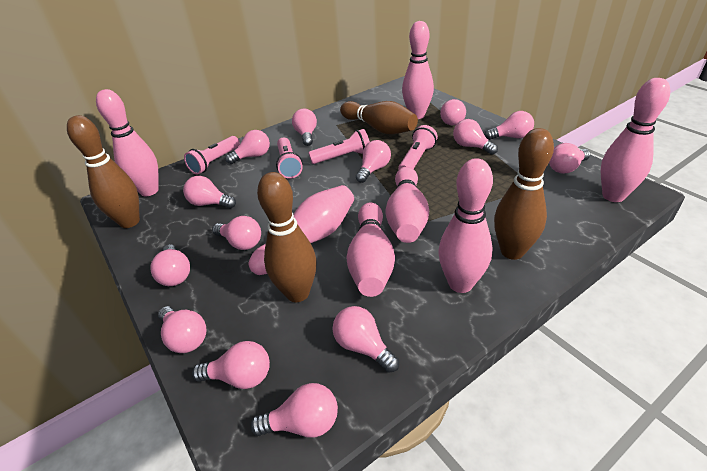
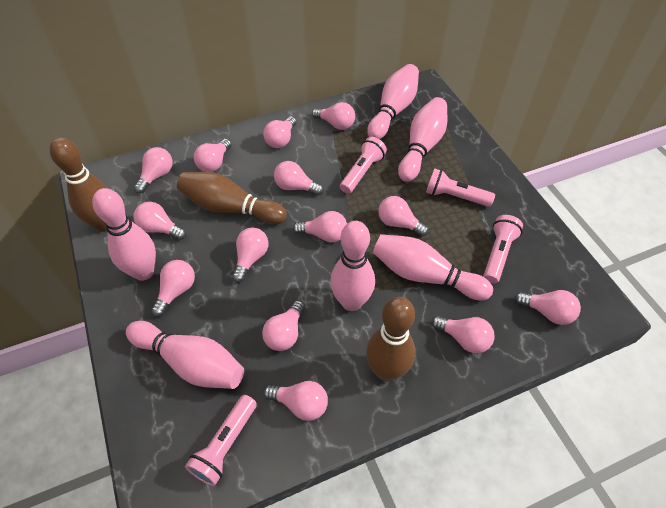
brown bowling pin: 4 -> 3
pink bowling pin: 7 -> 6

